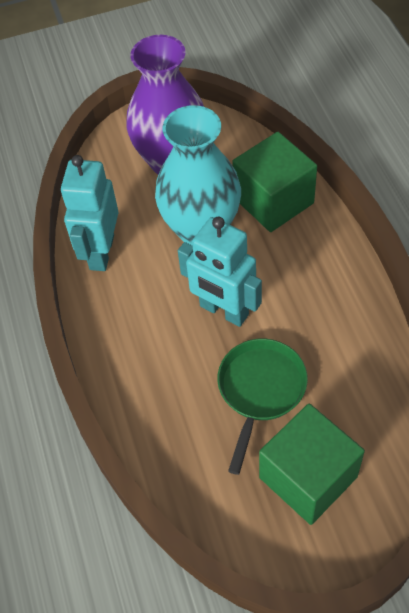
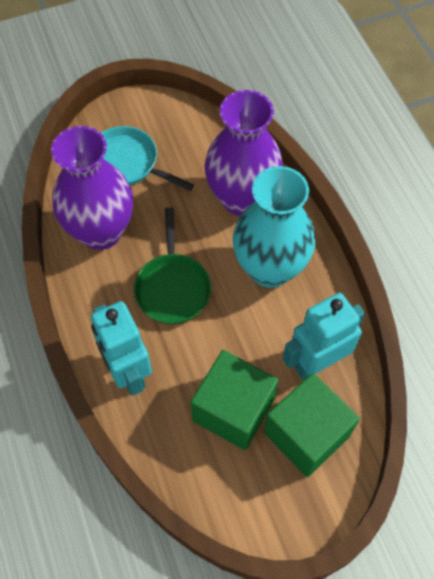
purple vase: 1 -> 2
turquoise pan: 0 -> 1

